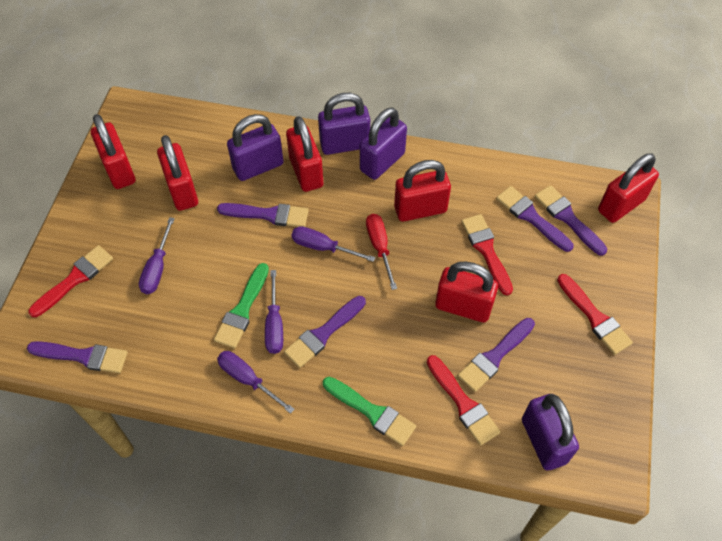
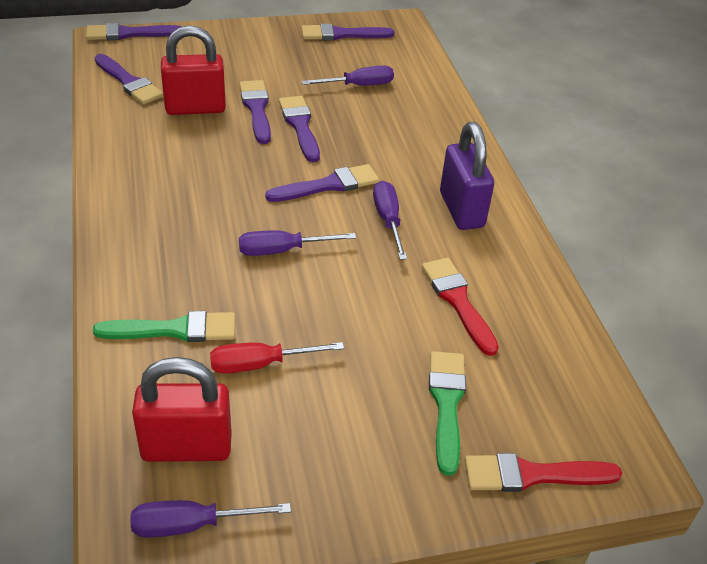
purple padlock: 4 -> 1
red brush: 4 -> 2
red padlock: 6 -> 2

